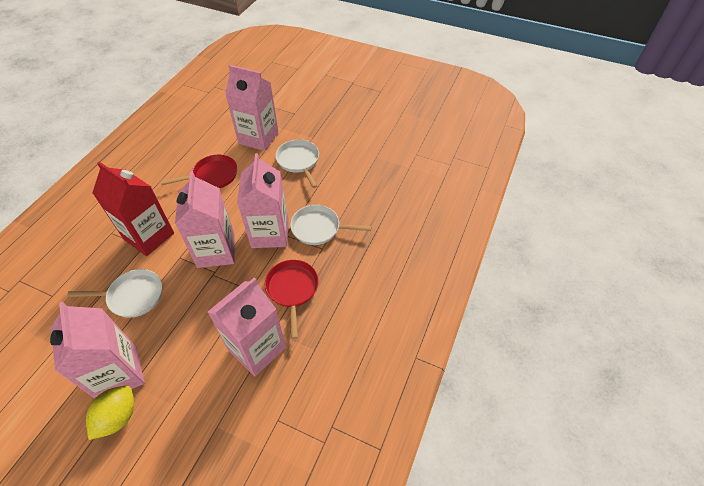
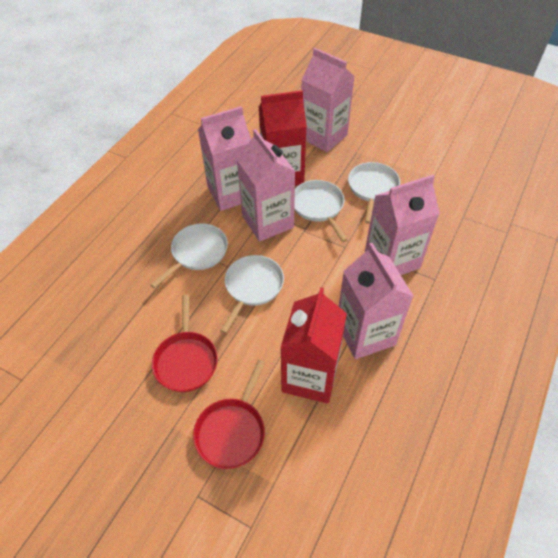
red carton: 1 -> 2
white pan: 3 -> 4
yellow lemon: 1 -> 0

